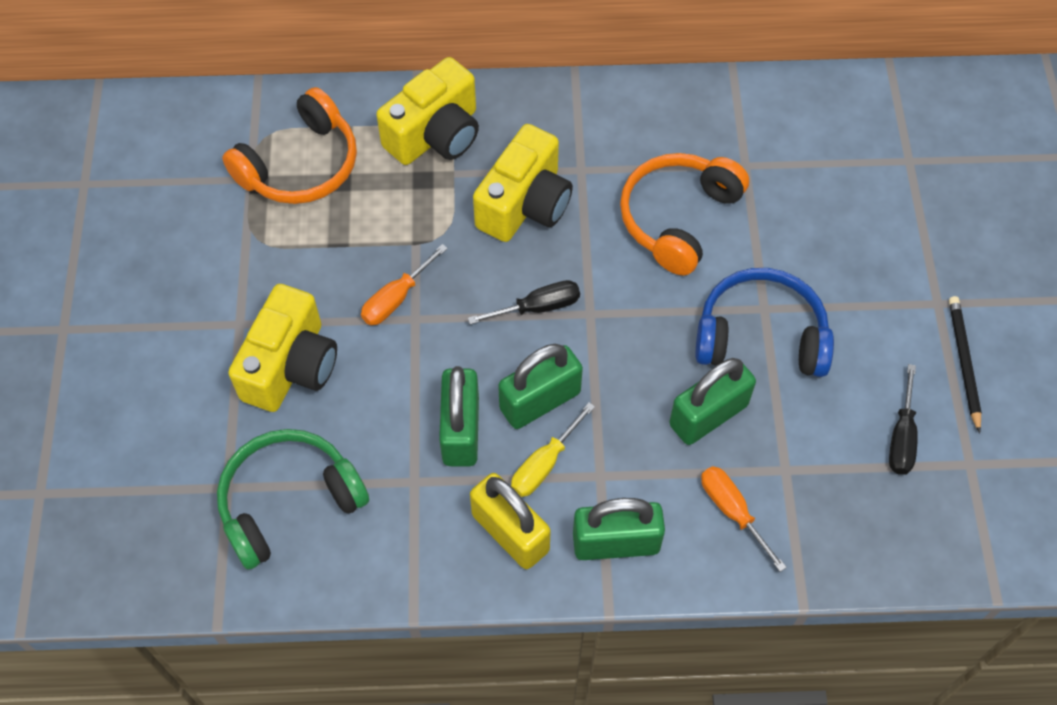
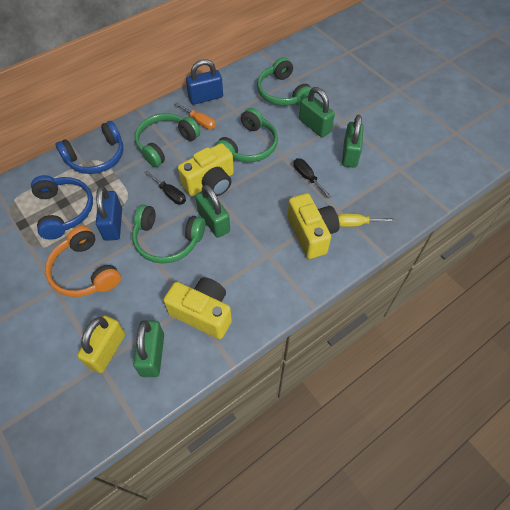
black pencil: 1 -> 0
blue headphones: 1 -> 2
blue padlock: 0 -> 2
green headphones: 1 -> 4
orange headphones: 2 -> 1
orange screwdriver: 2 -> 1

